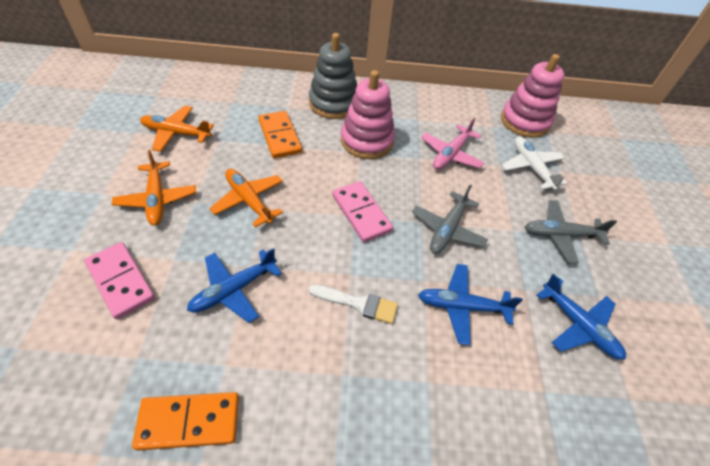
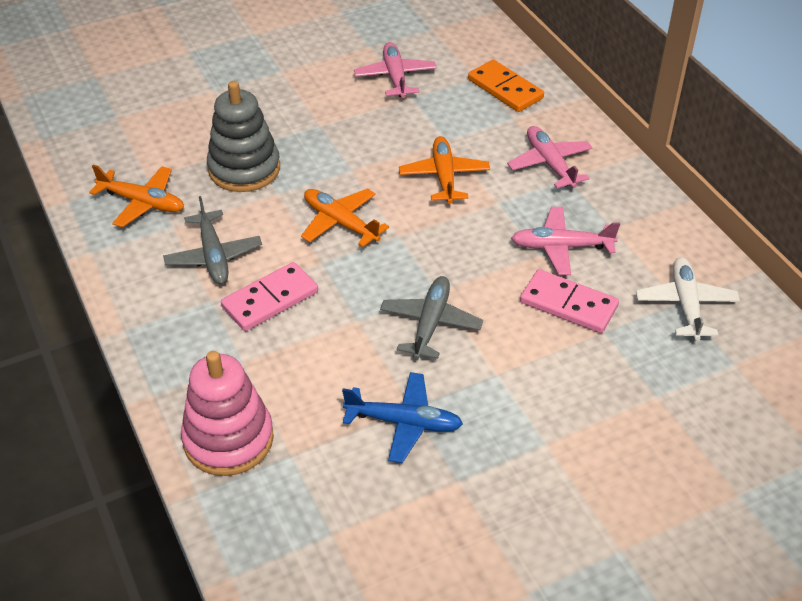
blue plane: 3 -> 1
orange domino: 2 -> 1
pink plane: 1 -> 3
pink stacking toy: 2 -> 1
white brush: 1 -> 0

